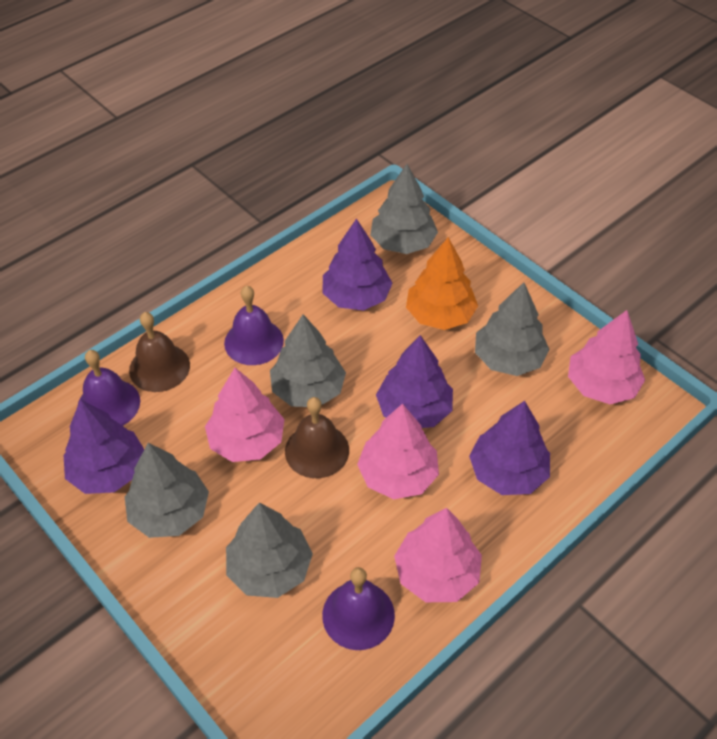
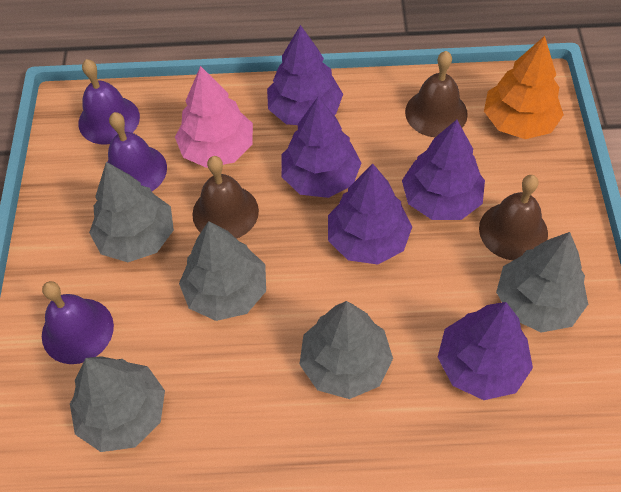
brown bell: 2 -> 3
pink tree: 4 -> 1
purple tree: 4 -> 5

